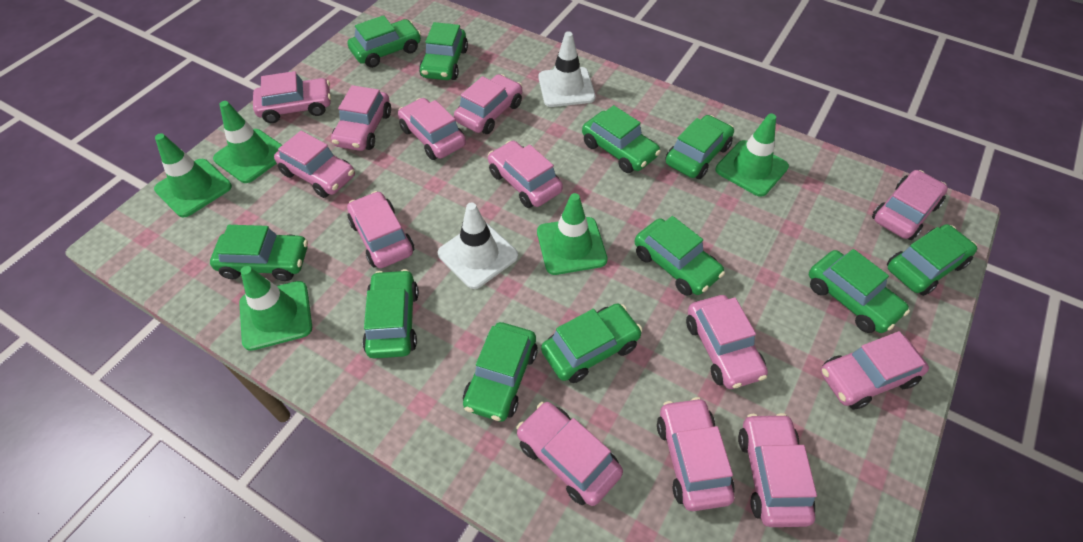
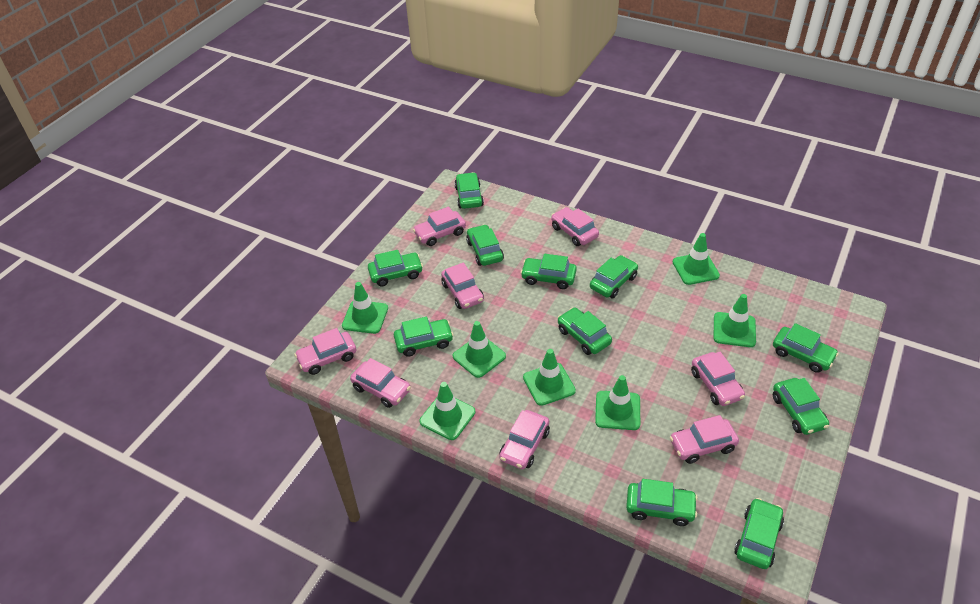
green traffic cone: 5 -> 7
pink car: 13 -> 8
white traffic cone: 2 -> 0

